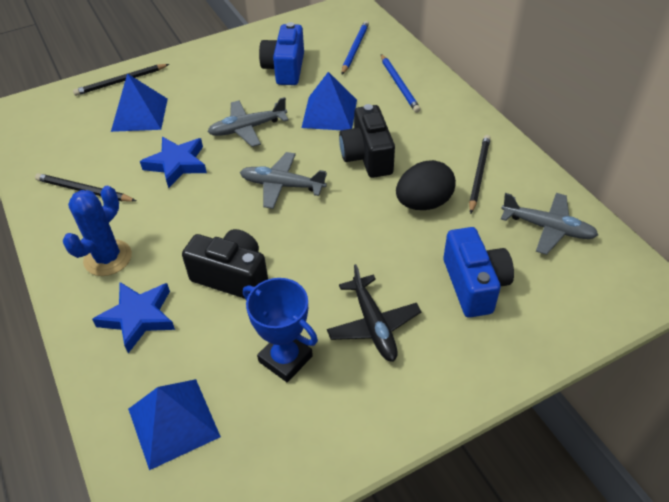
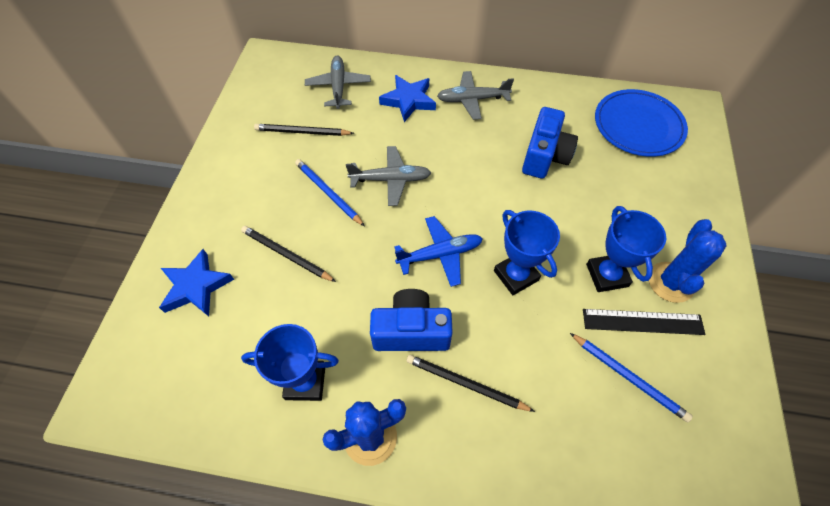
black camera: 2 -> 0
black egg: 1 -> 0
black plane: 1 -> 0
black ruler: 0 -> 1
blue cactus: 1 -> 2
blue plane: 0 -> 1
blue plate: 0 -> 1
blue pyramid: 3 -> 0
blue trophy: 1 -> 3

